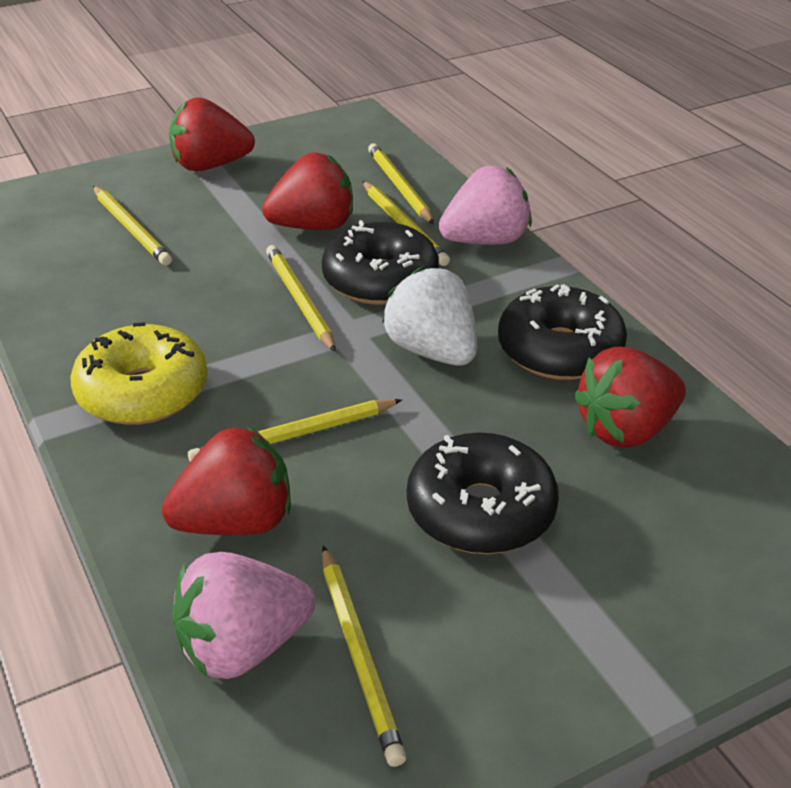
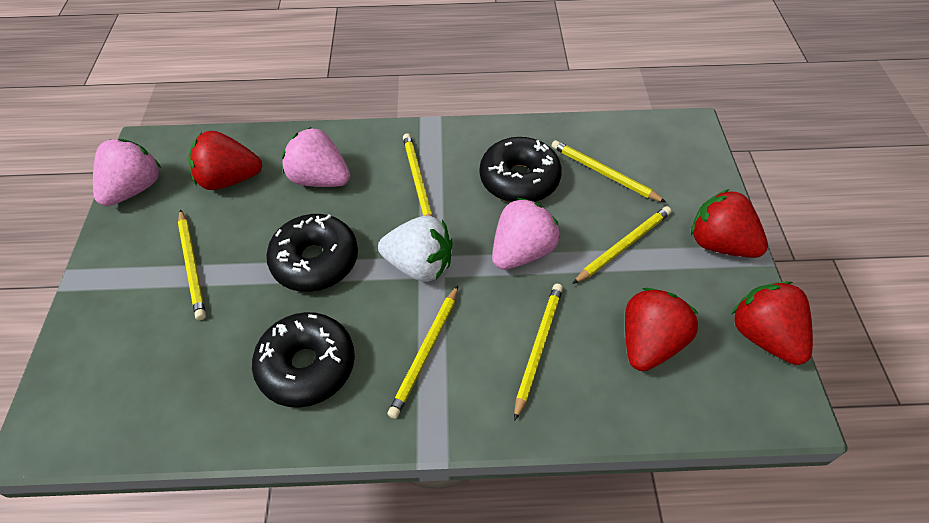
pink strawberry: 2 -> 3
yellow donut: 1 -> 0

